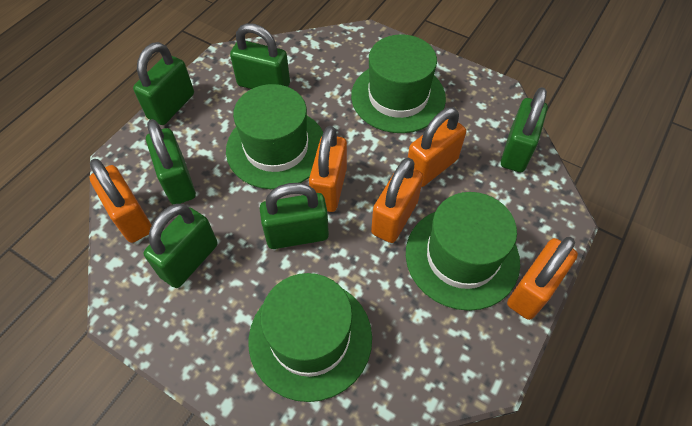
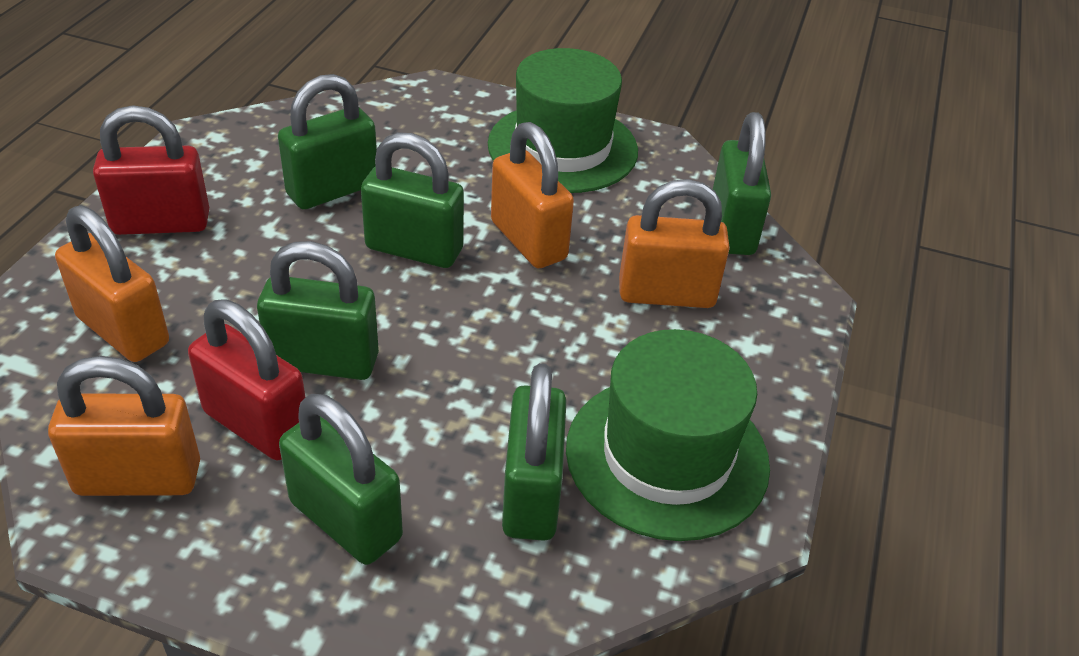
green hat: 4 -> 2
orange padlock: 5 -> 4
red padlock: 0 -> 2

